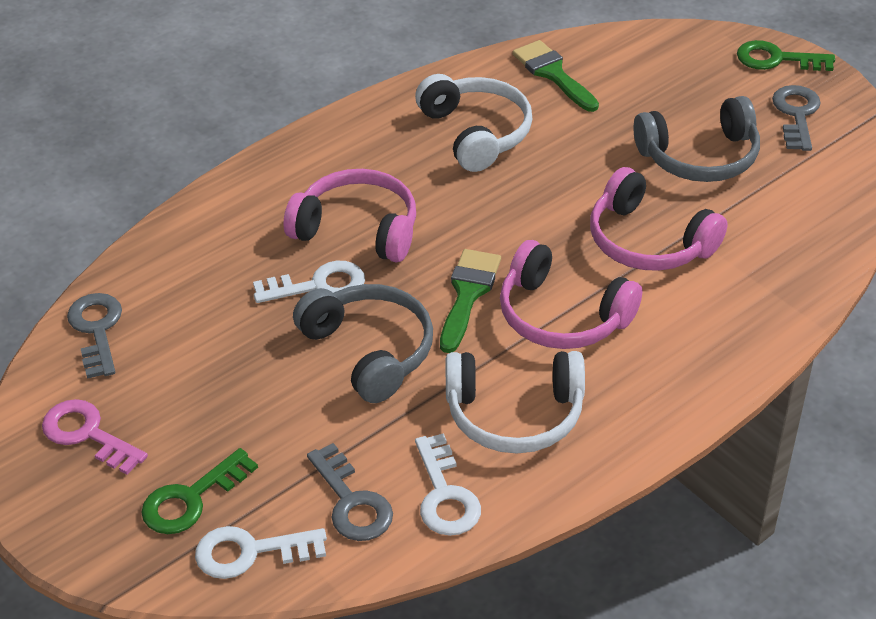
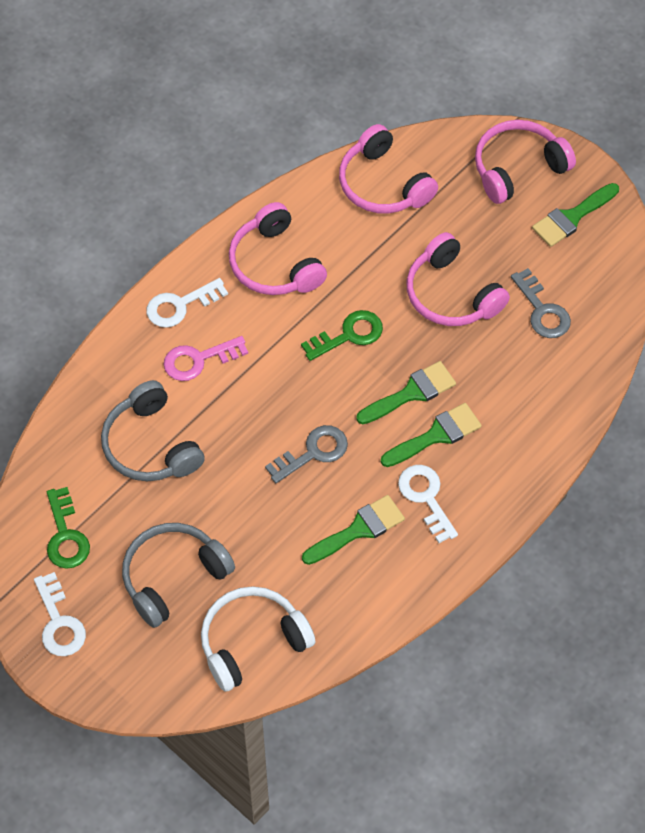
green brush: 2 -> 4
grey key: 3 -> 2
pink headphones: 3 -> 4
white headphones: 2 -> 1

